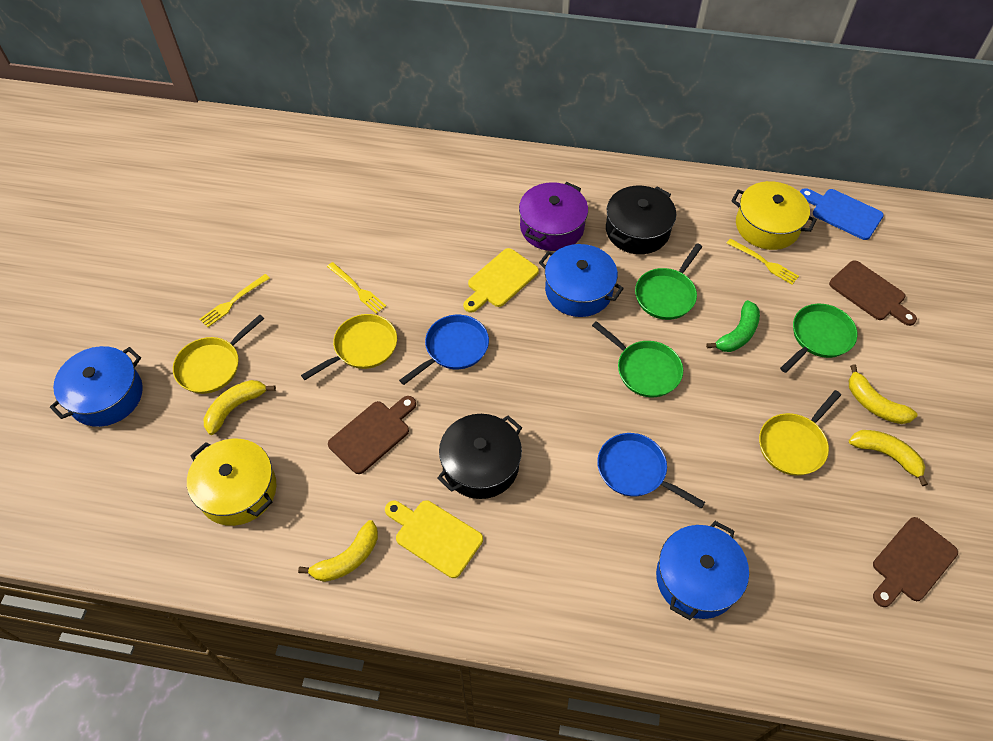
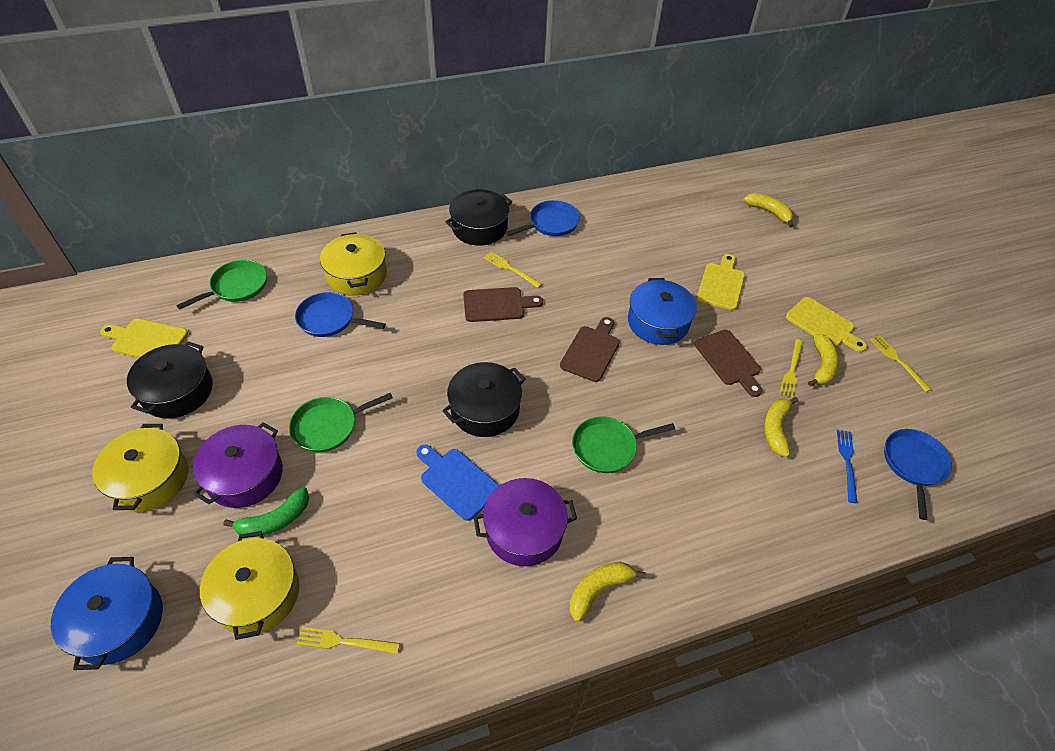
black pot: 2 -> 3
blue fork: 0 -> 1
blue pan: 2 -> 3
blue pot: 3 -> 2
purple pot: 1 -> 2
yellow cutting board: 2 -> 3
yellow fork: 3 -> 4
yellow pan: 3 -> 0
yellow pot: 2 -> 3

